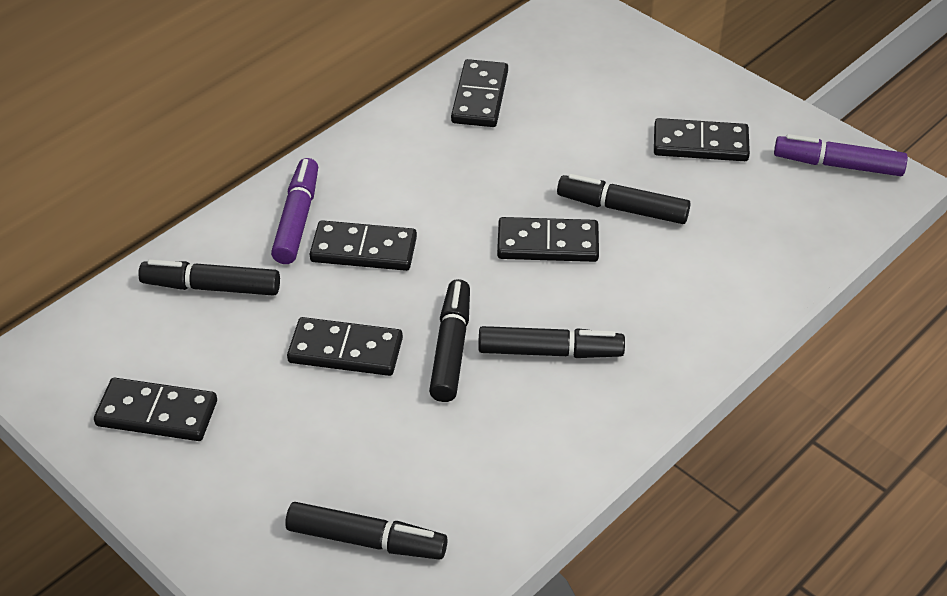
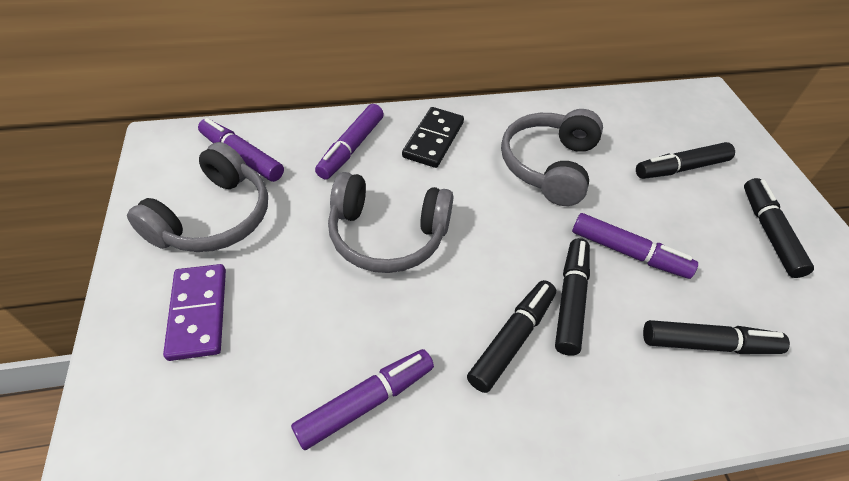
black domino: 6 -> 1
grey headphones: 0 -> 3
purple domino: 0 -> 1
purple marker: 2 -> 4

